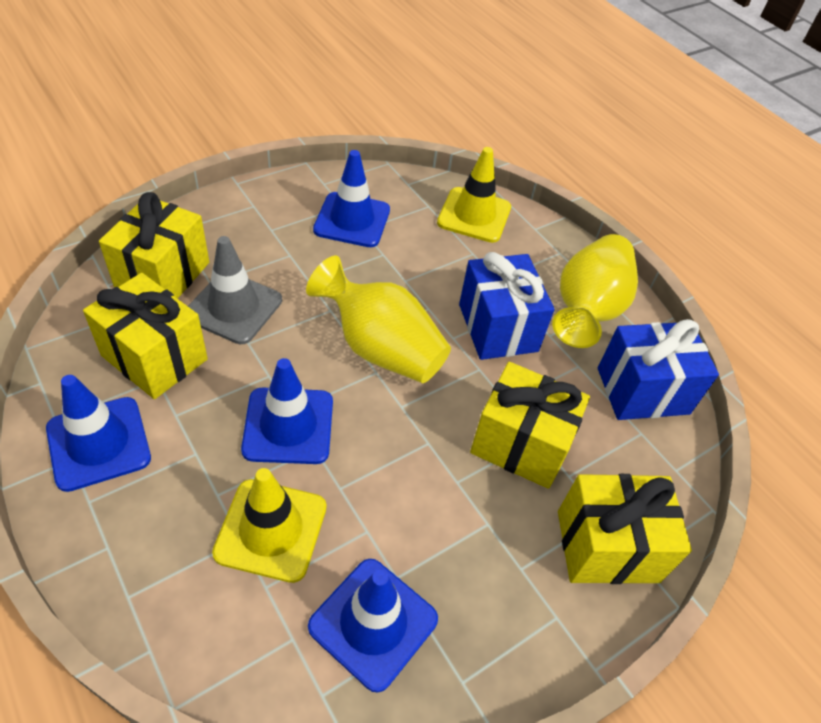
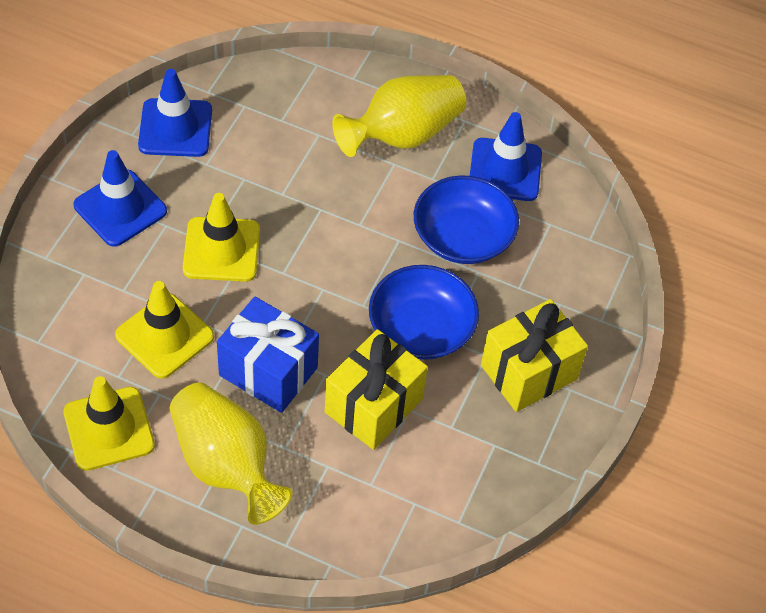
blue bowl: 0 -> 2
blue gift: 2 -> 1
blue traffic cone: 4 -> 3
grey traffic cone: 1 -> 0
yellow gift: 4 -> 2
yellow traffic cone: 2 -> 3

